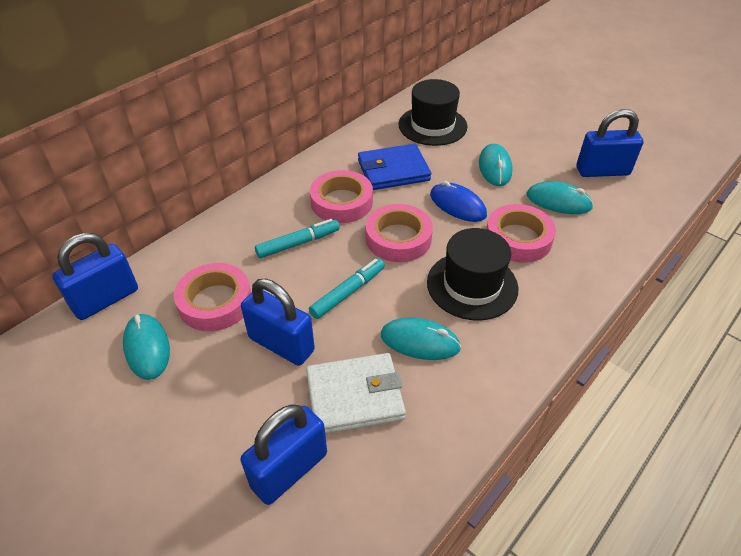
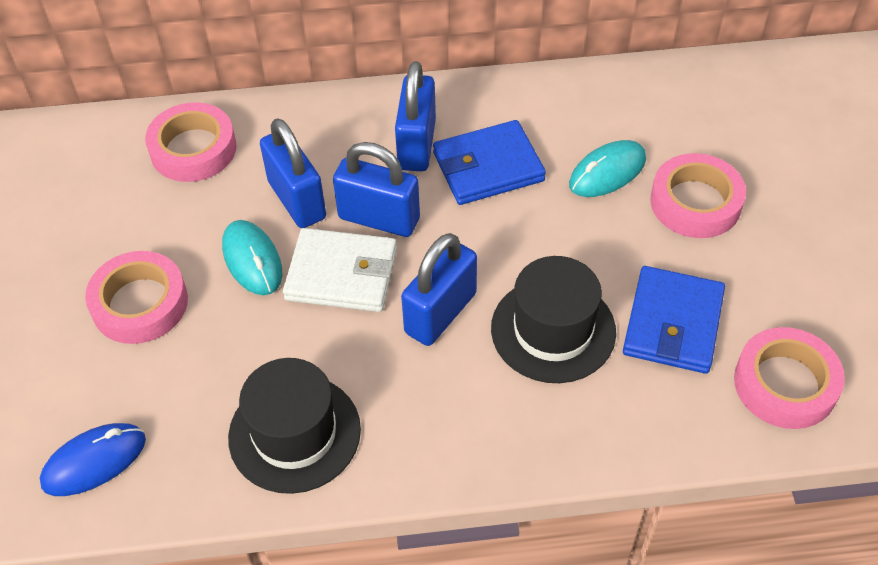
blue wallet: 1 -> 2
turquoise marker: 2 -> 0
turquoise mouse: 4 -> 2

